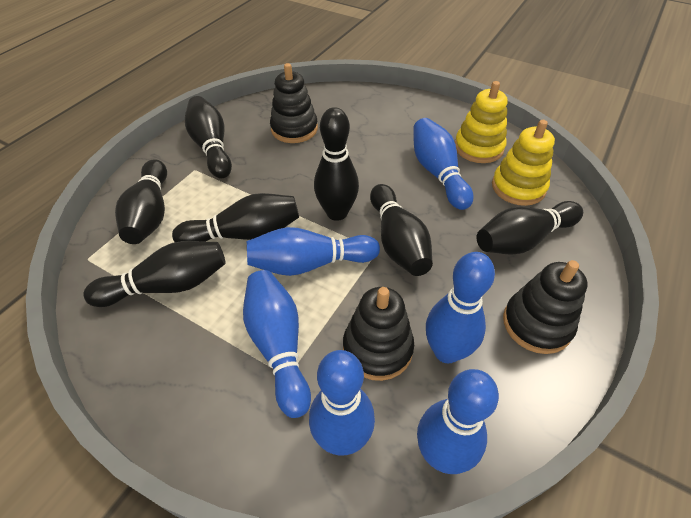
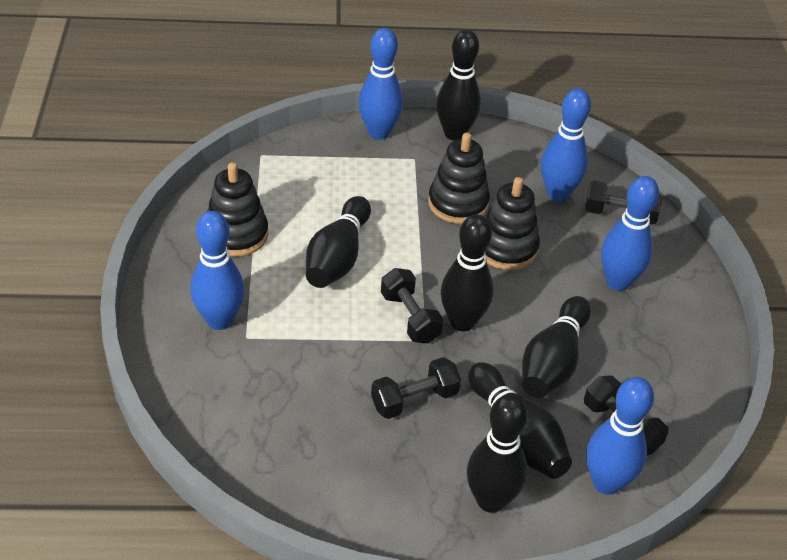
black bowling pin: 7 -> 6
black dumbbell: 0 -> 4
blue bowling pin: 6 -> 5
yellow stacking toy: 2 -> 0

